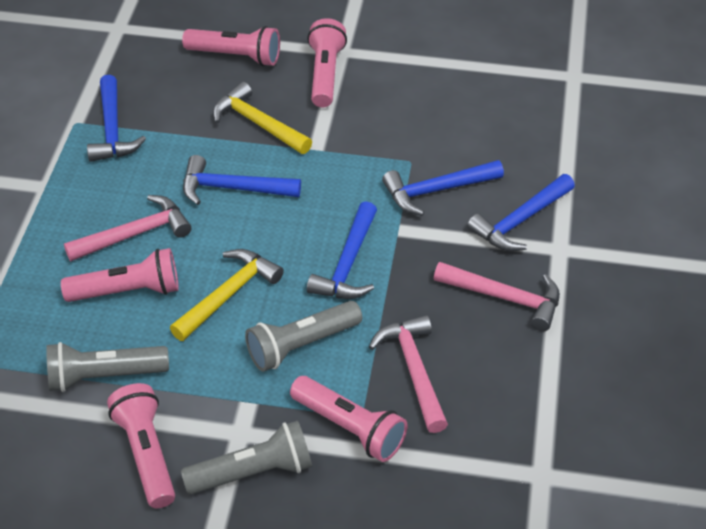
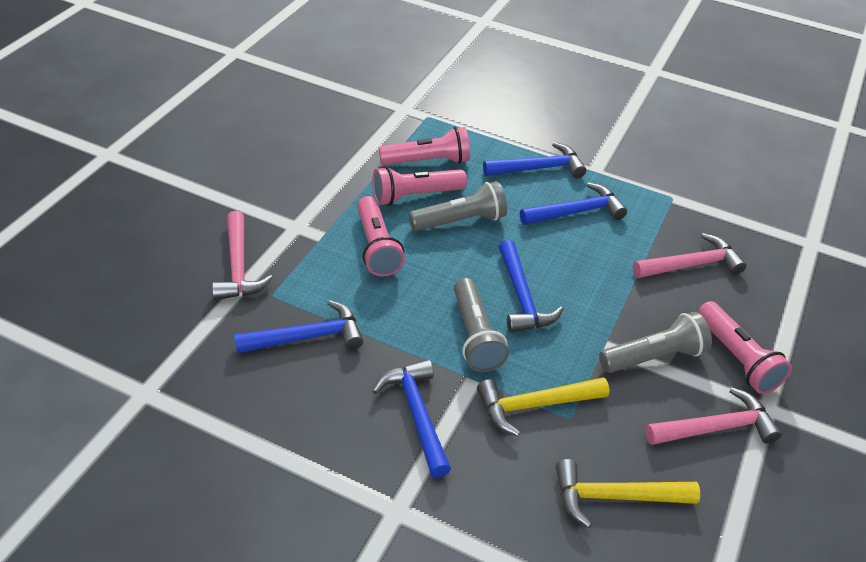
pink flashlight: 5 -> 4

